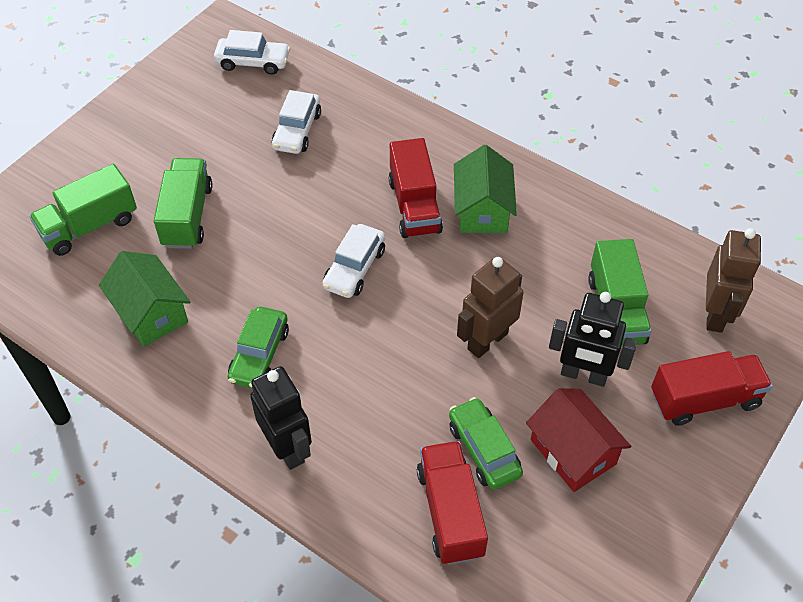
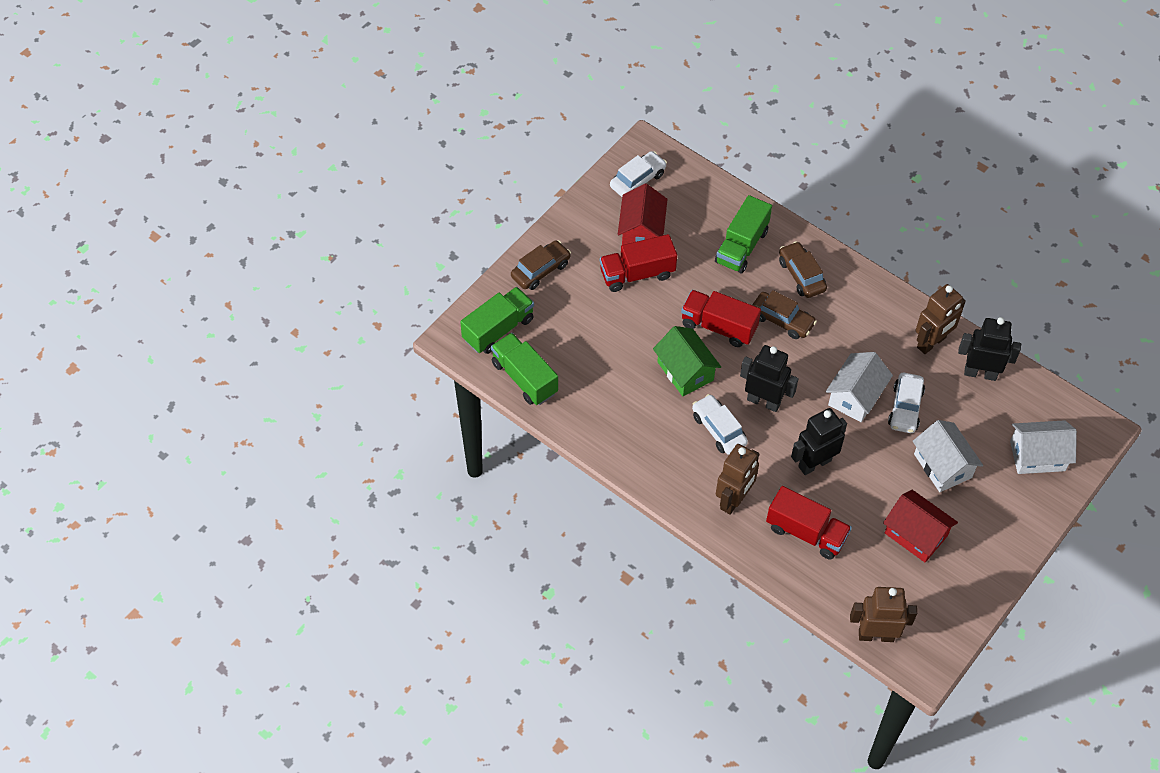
black robot: 2 -> 3
brown car: 0 -> 3
brown robot: 2 -> 3
green car: 2 -> 0
green house: 2 -> 1
red house: 1 -> 2
white house: 0 -> 3

